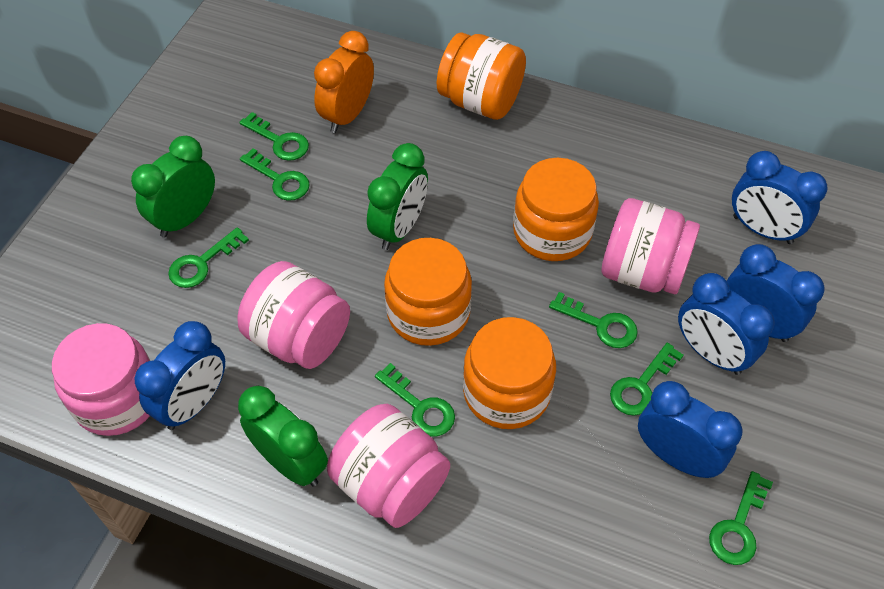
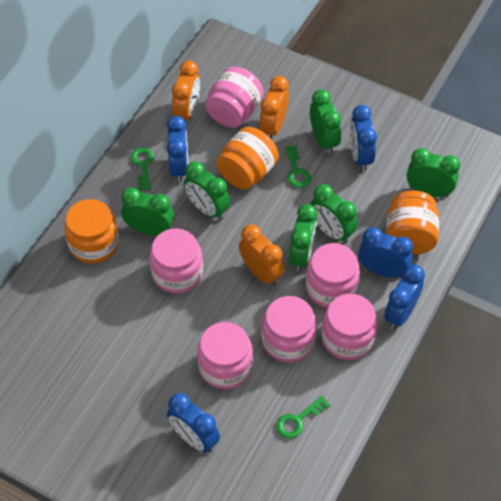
green clock: 3 -> 6
green key: 7 -> 3
orange clock: 1 -> 3
orange jar: 4 -> 3
pink jar: 4 -> 6

